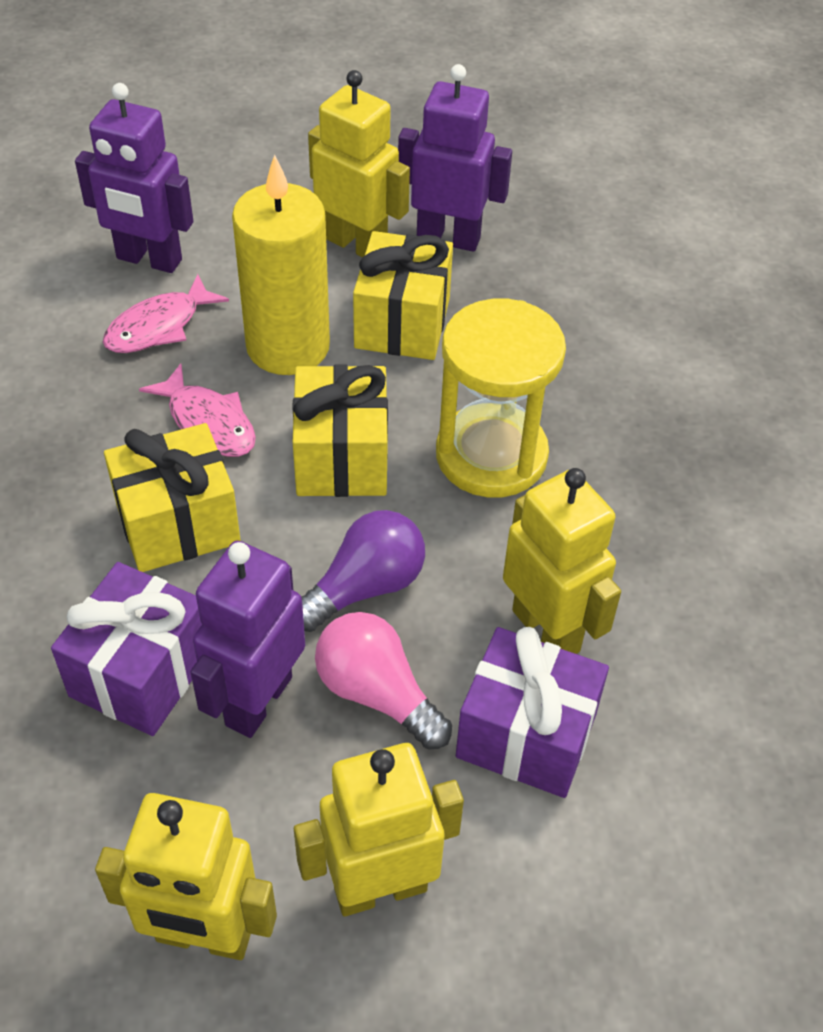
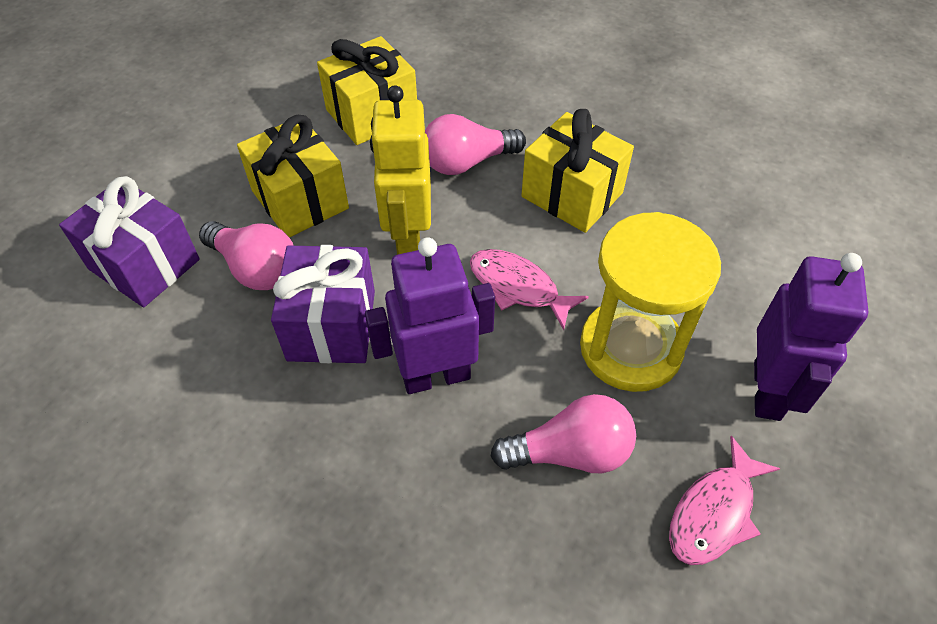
pink light bulb: 1 -> 3
purple light bulb: 1 -> 0
purple robot: 3 -> 2
yellow candle: 1 -> 0
yellow robot: 4 -> 1

